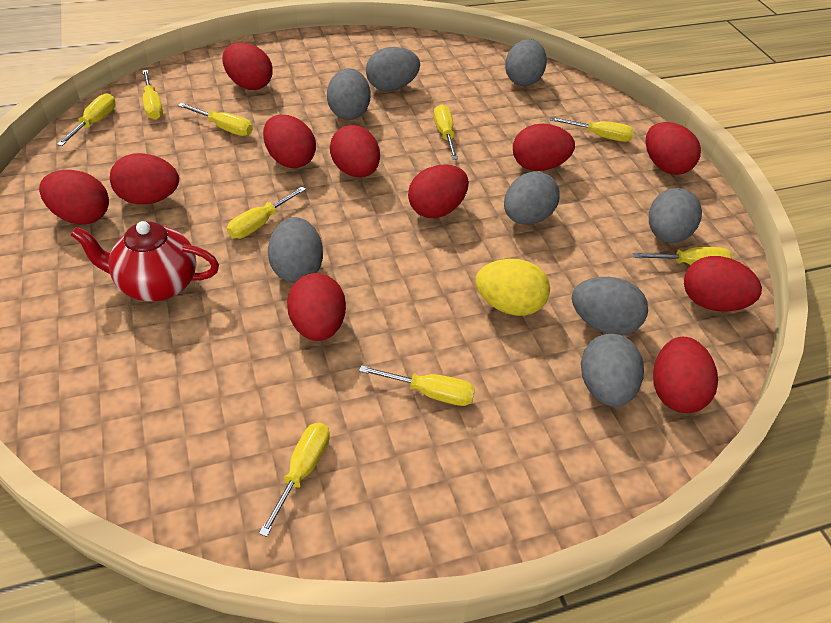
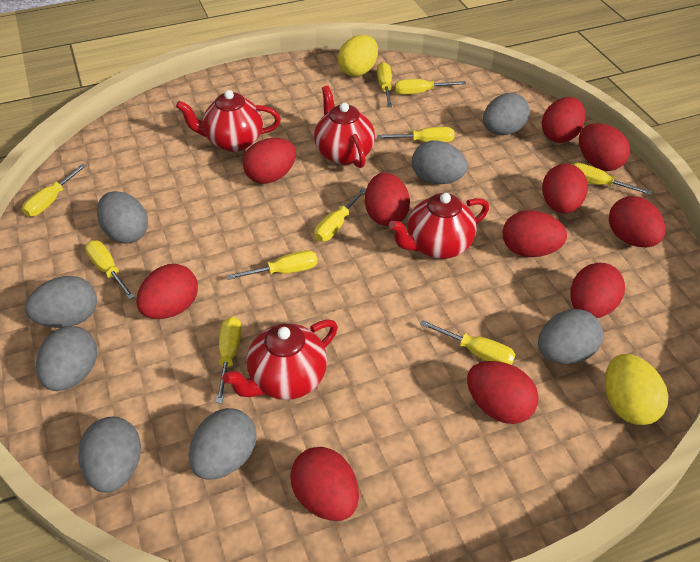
red teapot: 1 -> 4
yellow egg: 1 -> 2
yellow screwdriver: 9 -> 10

